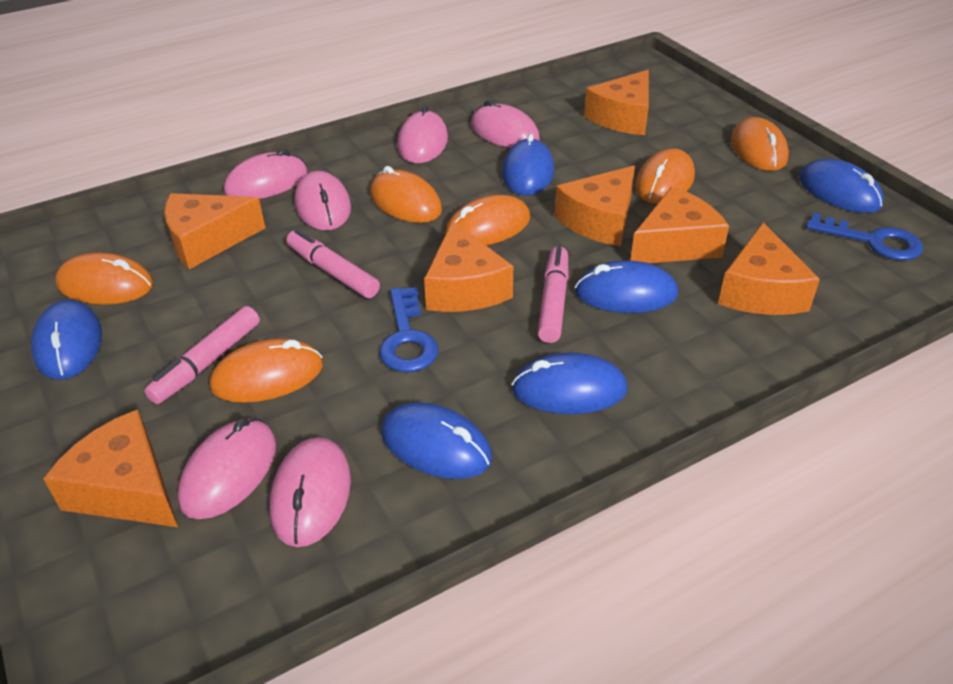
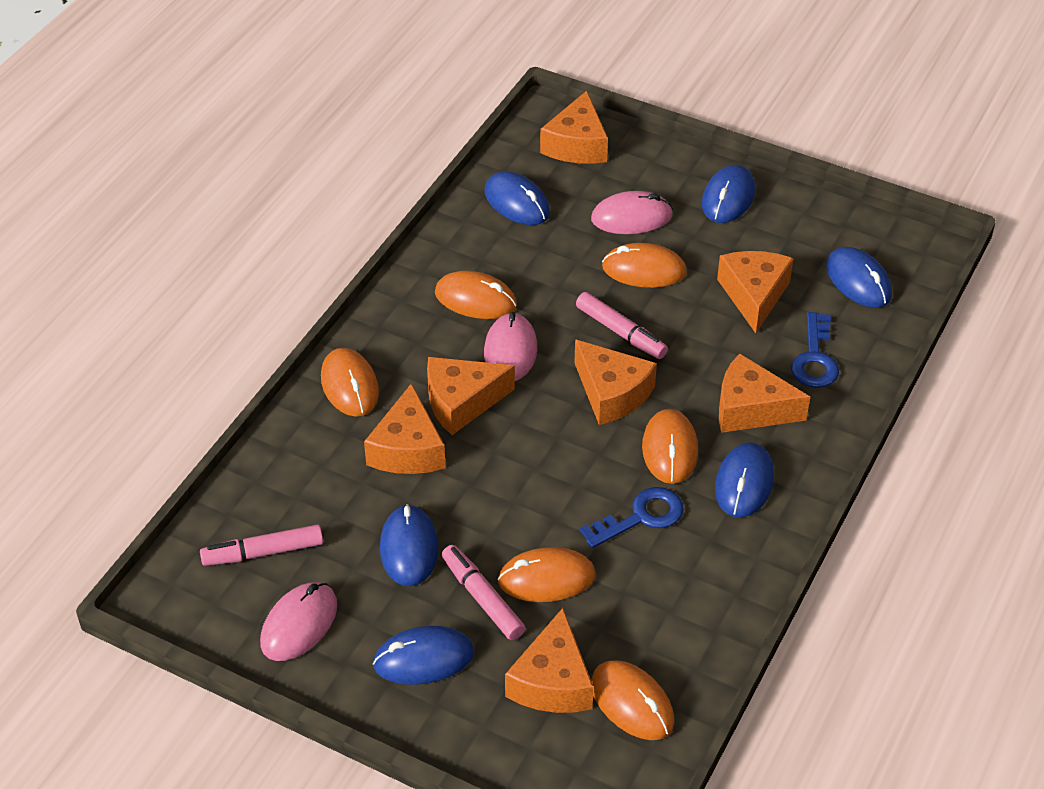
pink mouse: 6 -> 3

